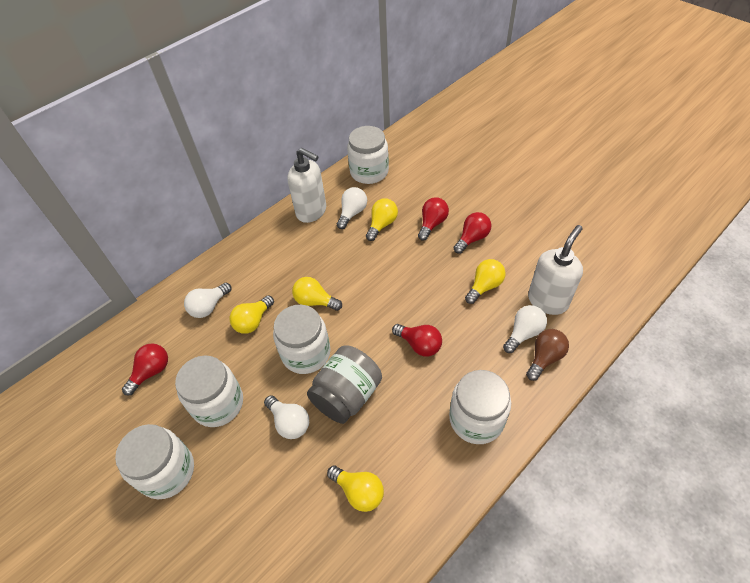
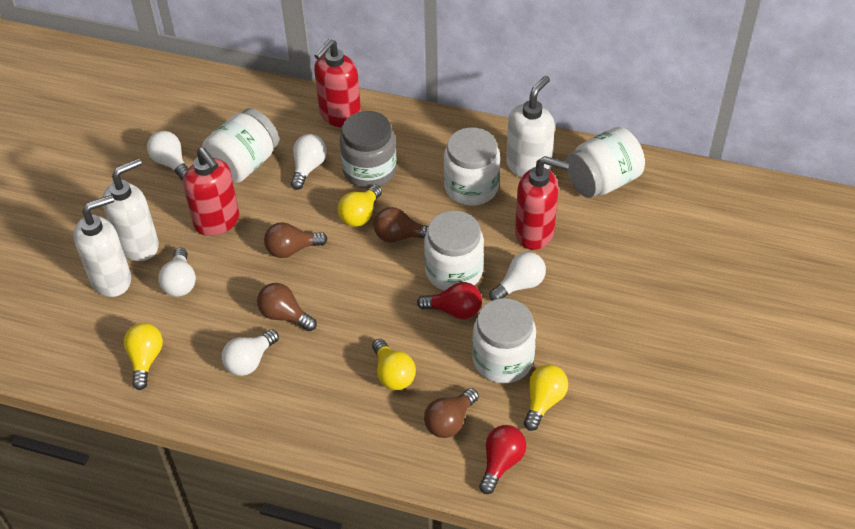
brown light bulb: 1 -> 4
red light bulb: 4 -> 2
red soap dispenser: 0 -> 3
white light bulb: 4 -> 5
white soap dispenser: 2 -> 3
yellow light bulb: 5 -> 4

